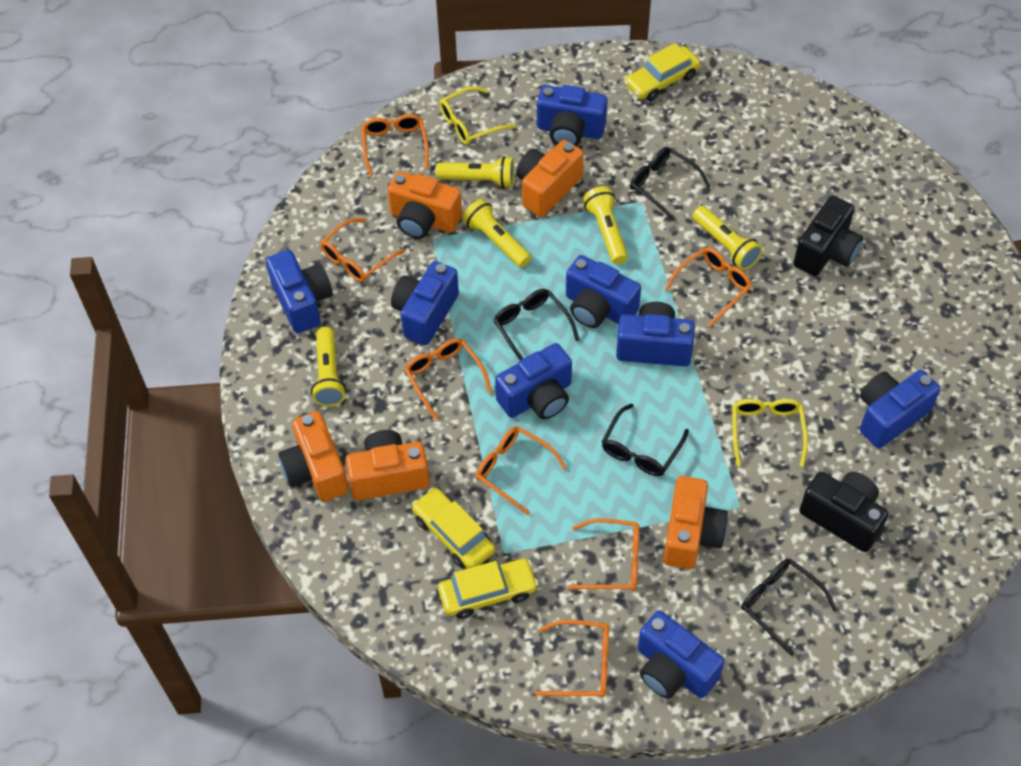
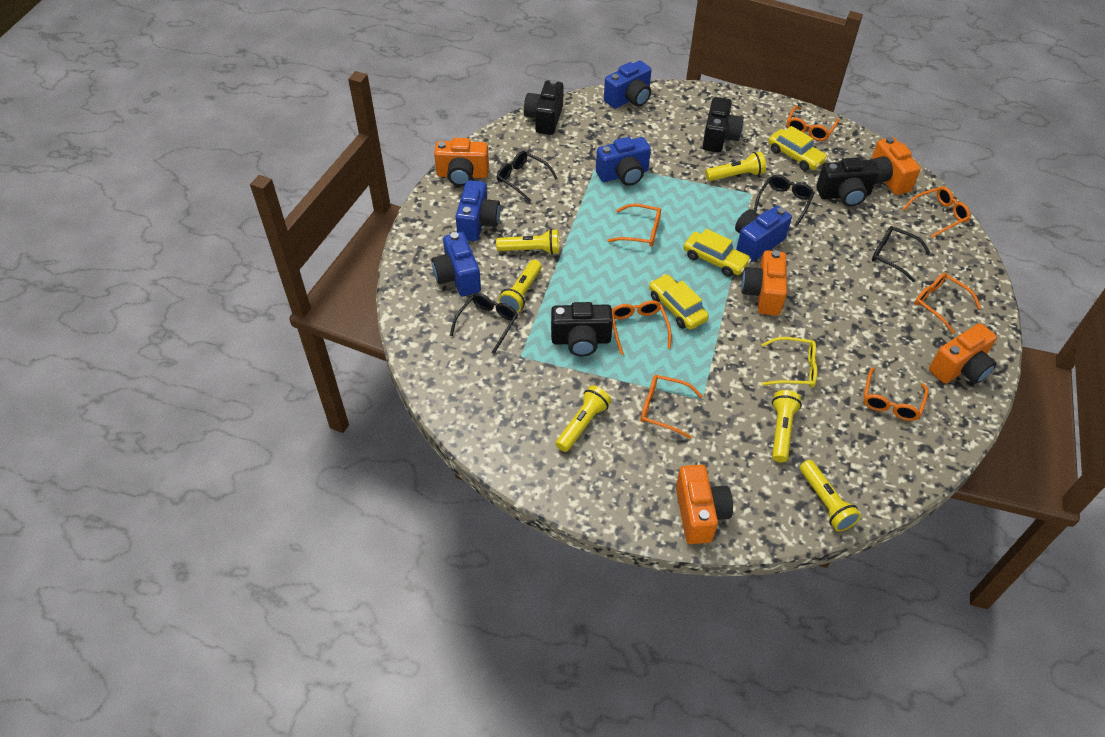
black camera: 2 -> 4
blue camera: 8 -> 5
yellow flashlight: 5 -> 6
yellow glasses: 2 -> 1

